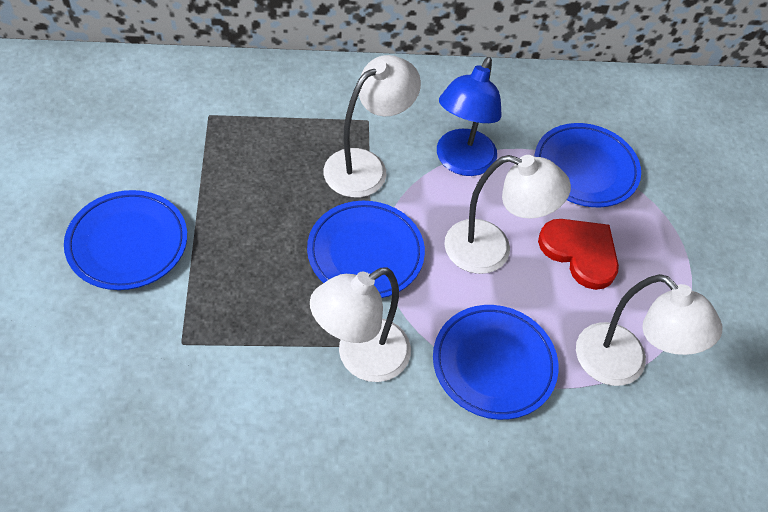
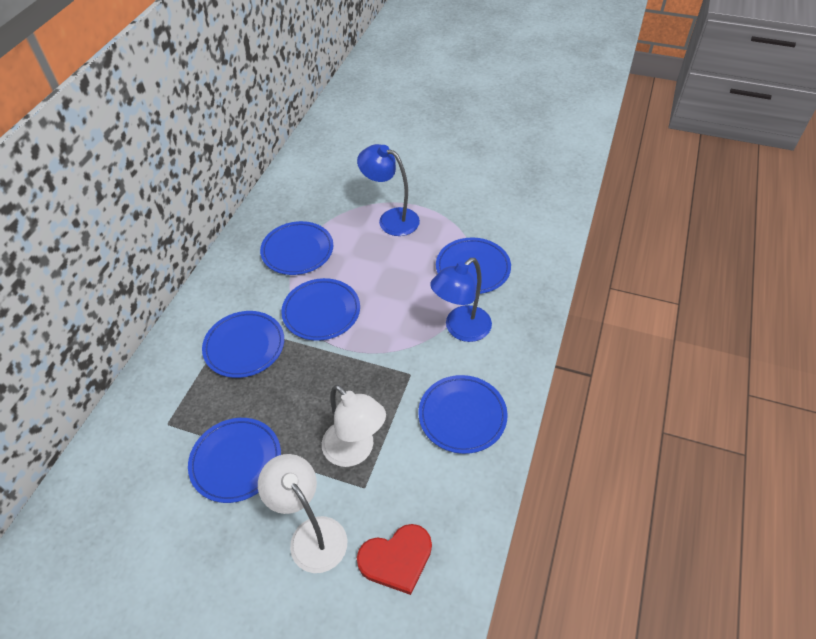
blue lamp: 1 -> 2
blue plate: 4 -> 6
white lamp: 4 -> 2

